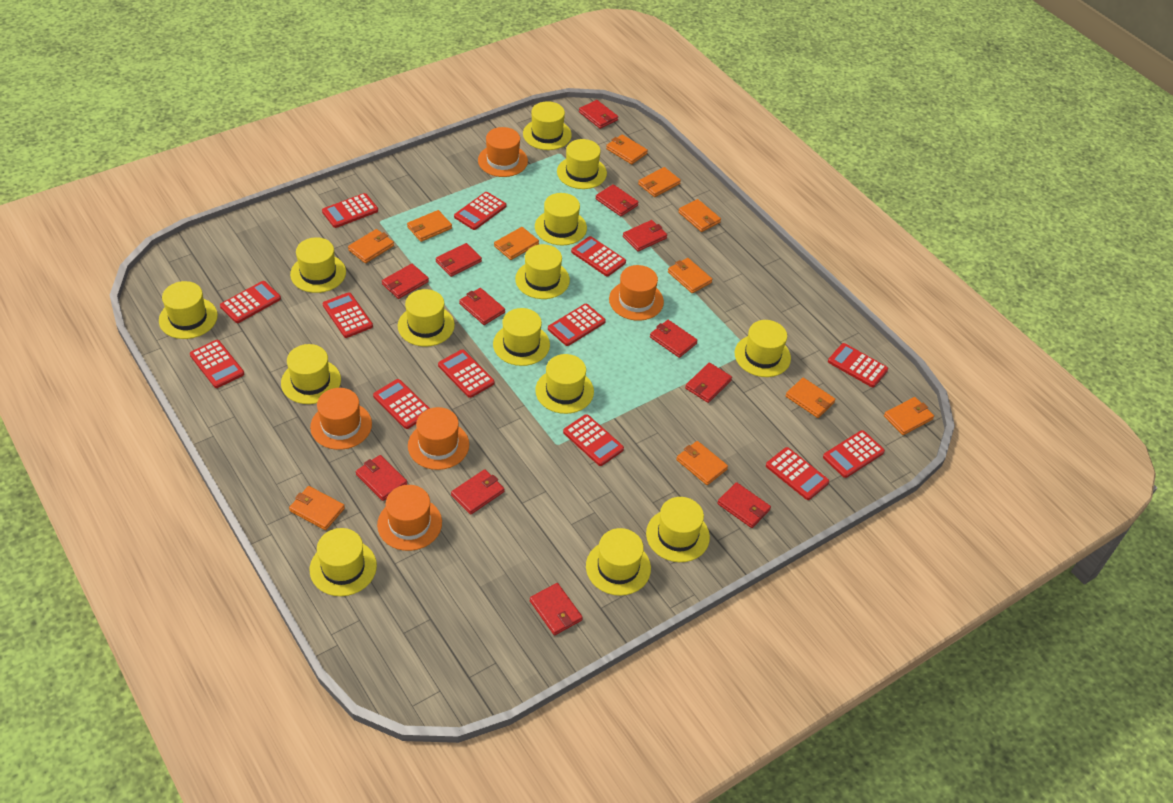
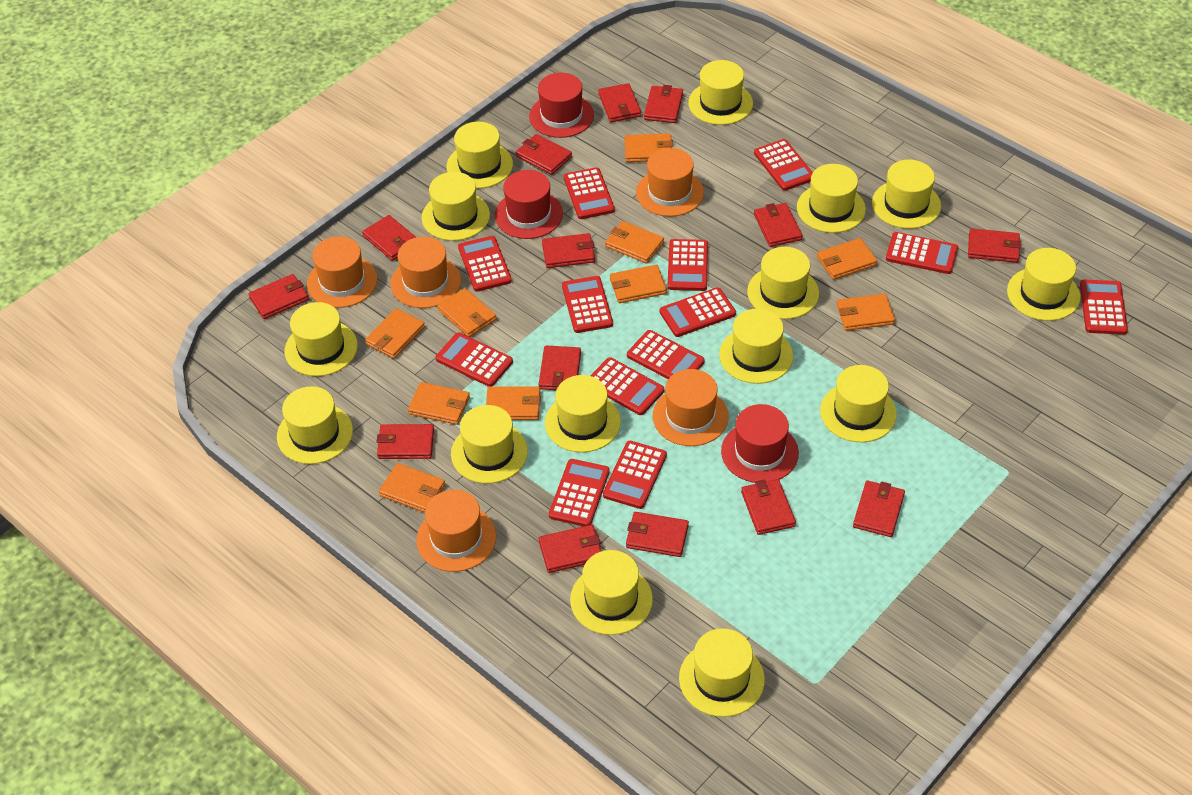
orange wallet: 11 -> 10
red hat: 0 -> 3
red wallet: 12 -> 14
yellow hat: 14 -> 15

